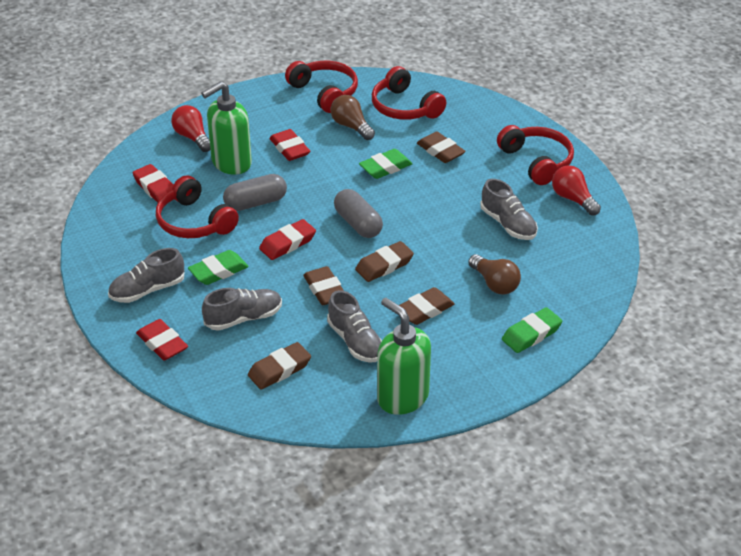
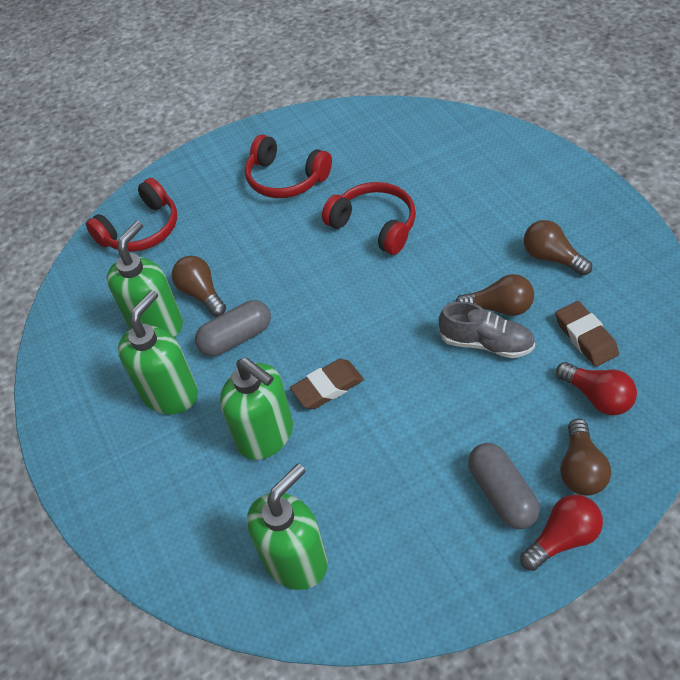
brown eraser: 5 -> 2
brown light bulb: 2 -> 4
green eraser: 3 -> 0
green soap dispenser: 2 -> 4
grey shoe: 4 -> 1
red eraser: 4 -> 0
red headphones: 4 -> 3

